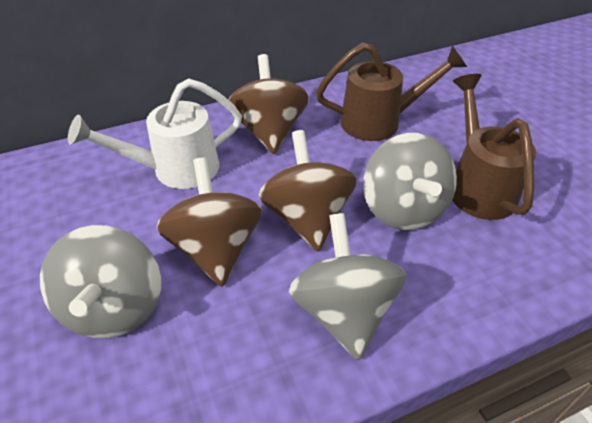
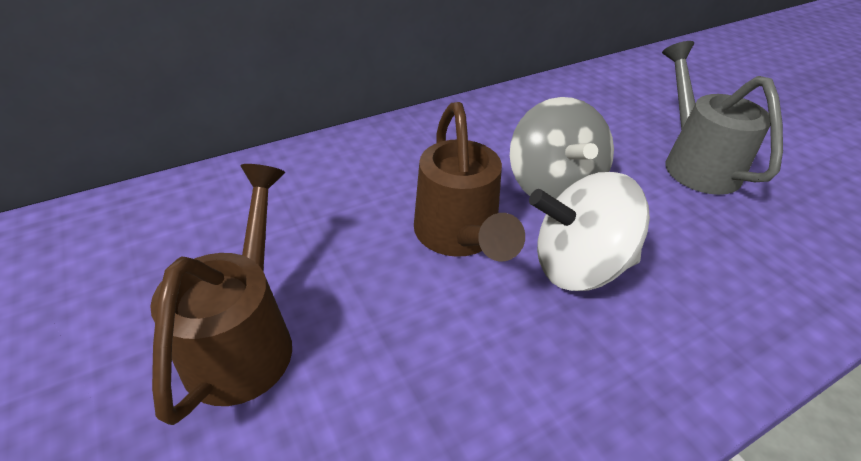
brown spinning top: 3 -> 0
grey spinning top: 3 -> 1
grey watering can: 0 -> 1
white spinning top: 0 -> 1
white watering can: 1 -> 0

